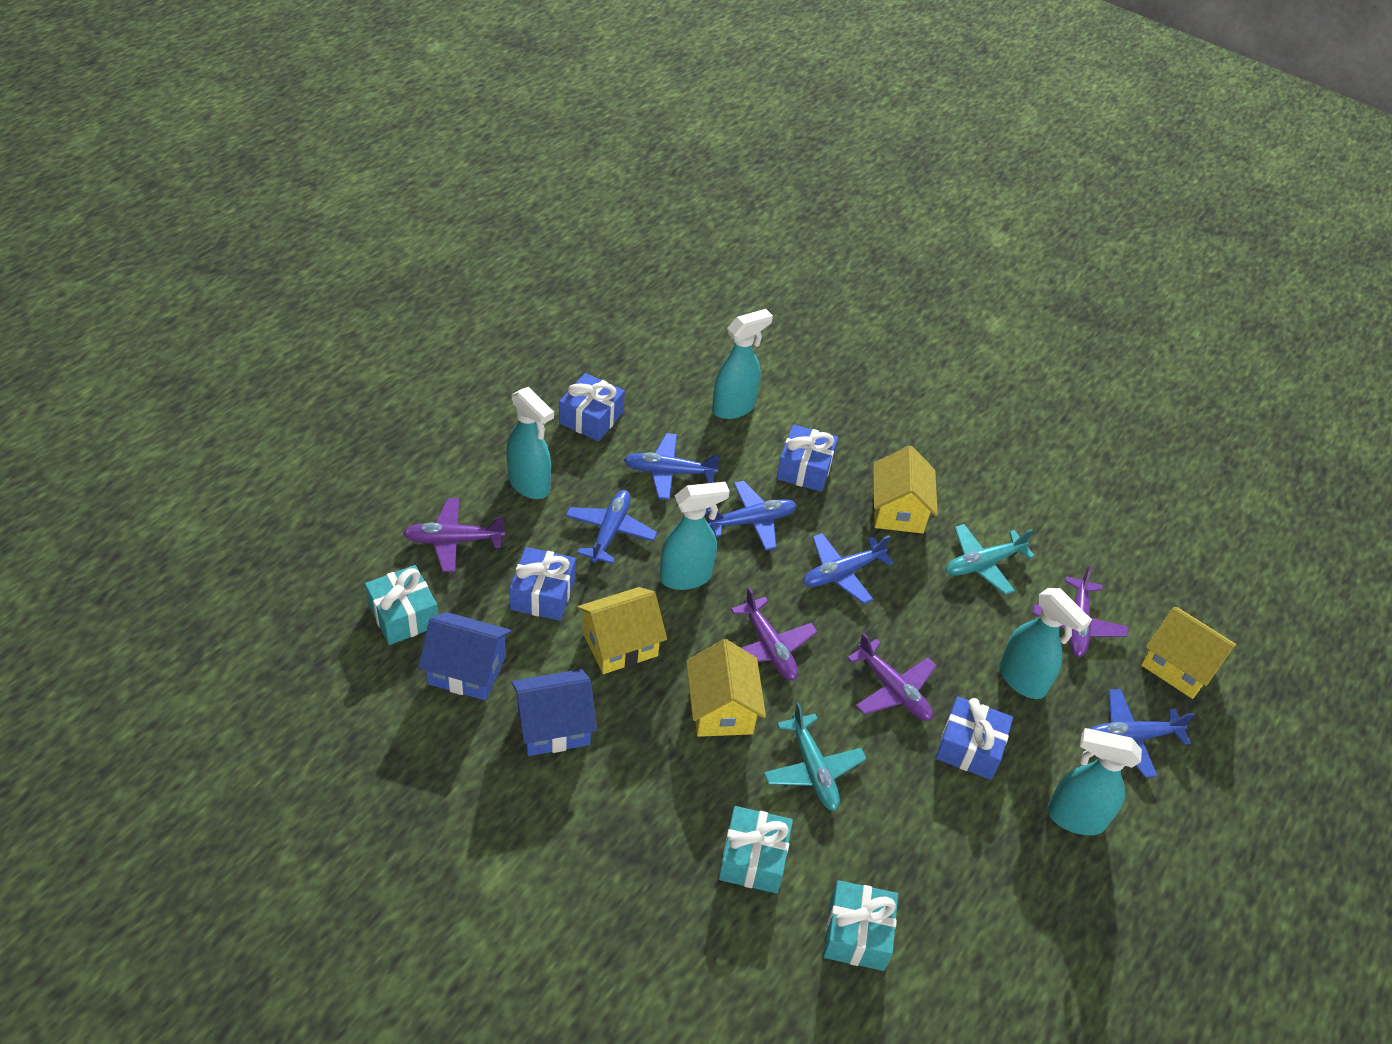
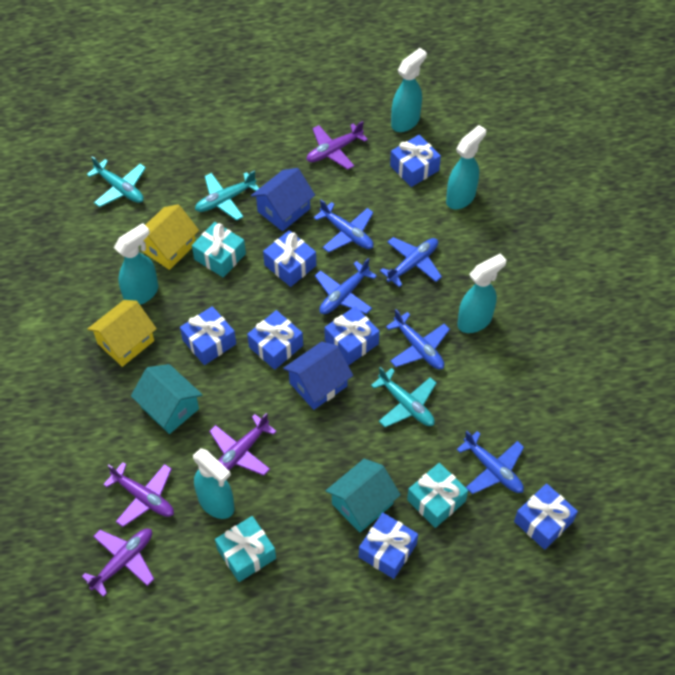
blue gift: 4 -> 7
turquoise house: 0 -> 2
turquoise plane: 2 -> 3
yellow house: 4 -> 2

